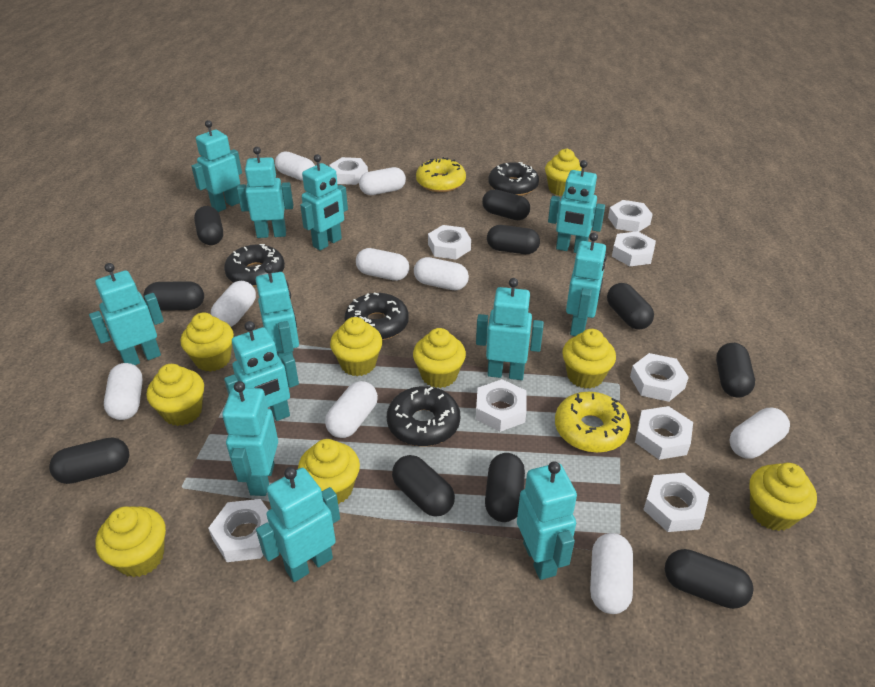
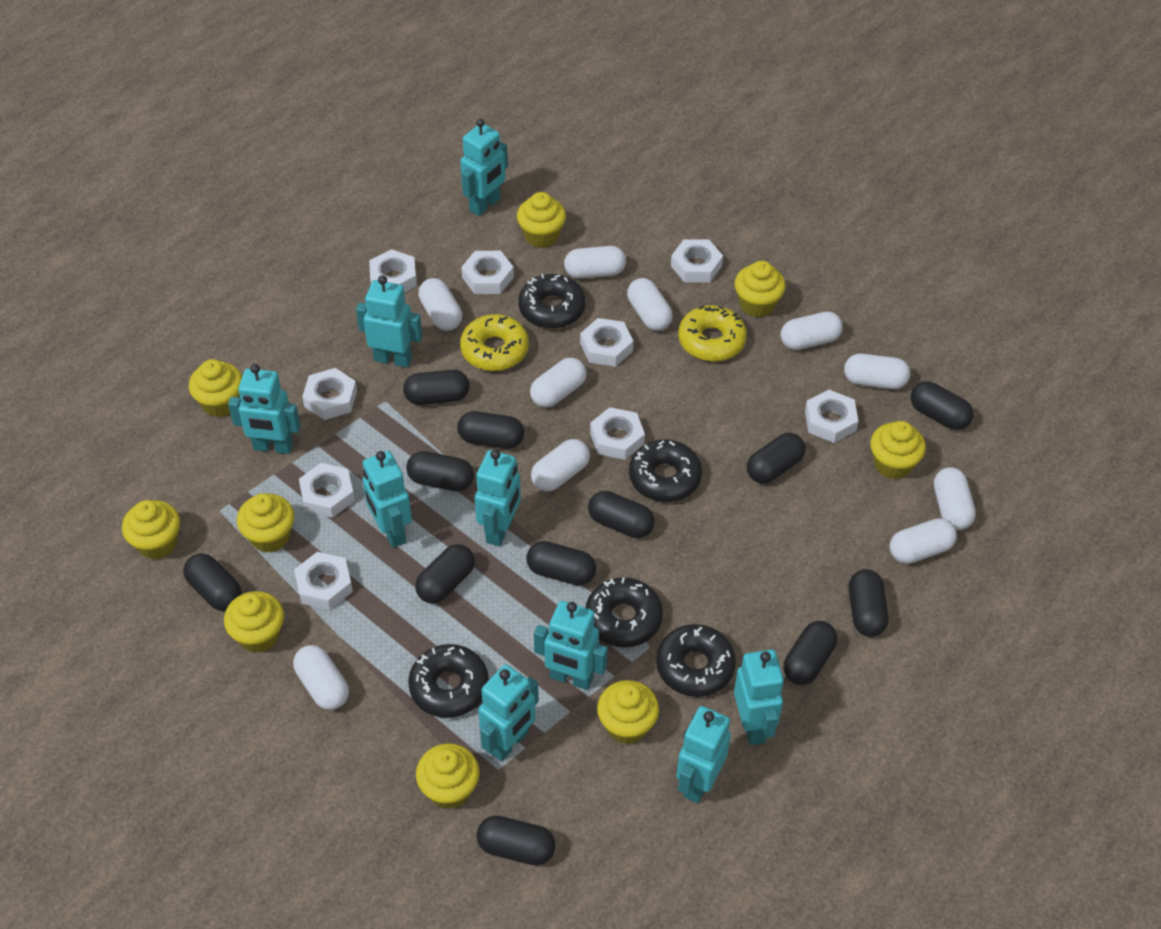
black capsule: 10 -> 12
black donut: 4 -> 5
turquoise robot: 12 -> 9
white capsule: 9 -> 10

